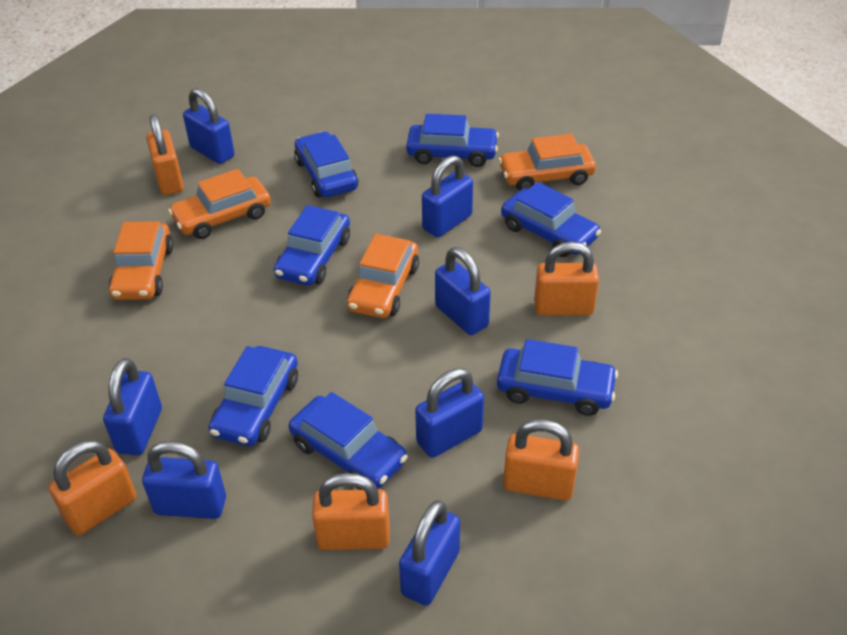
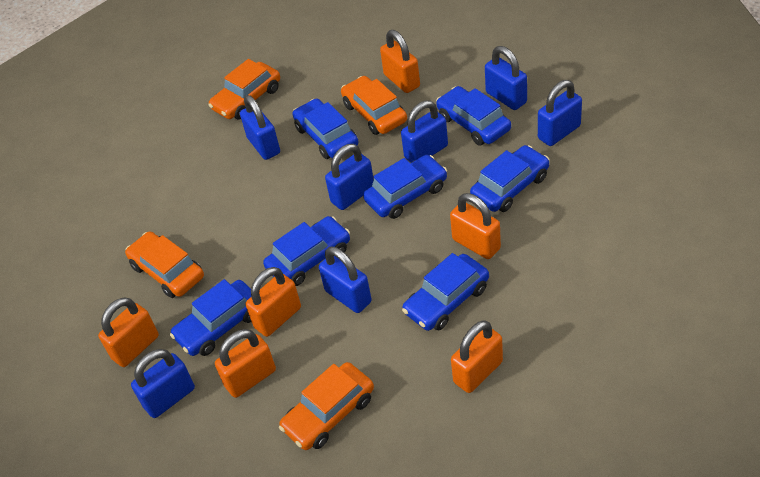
orange padlock: 5 -> 6

